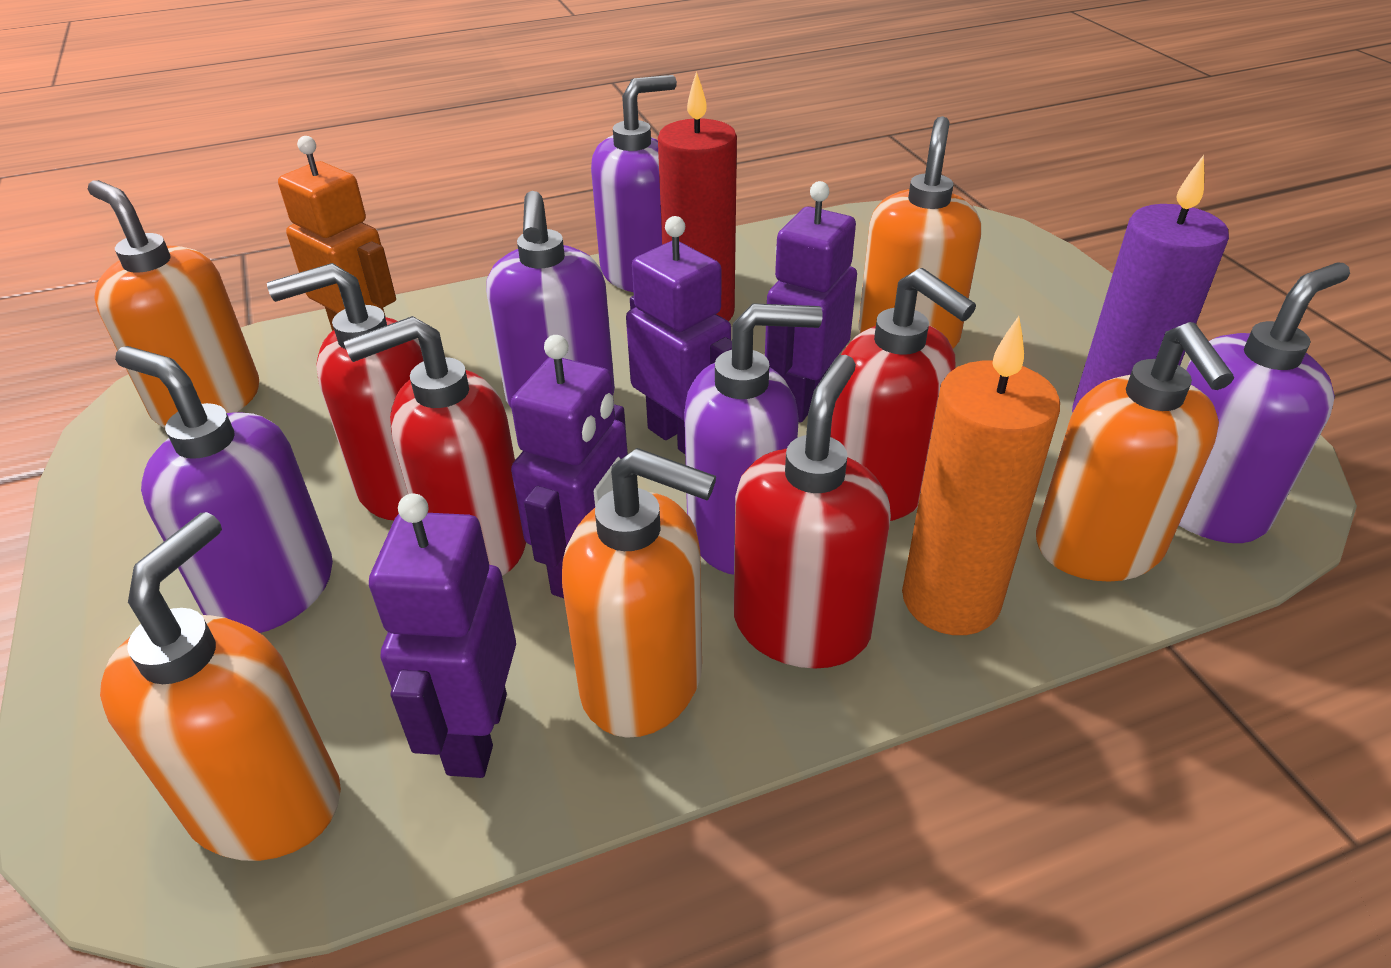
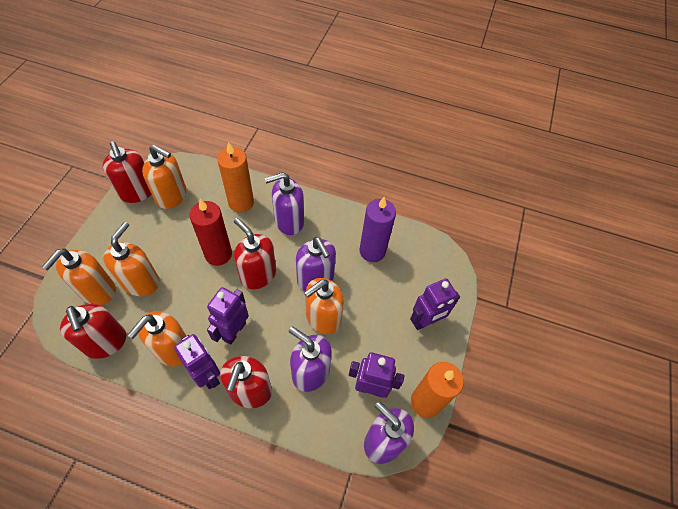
orange candle: 1 -> 2
orange robot: 1 -> 0
purple soap dispenser: 5 -> 4

